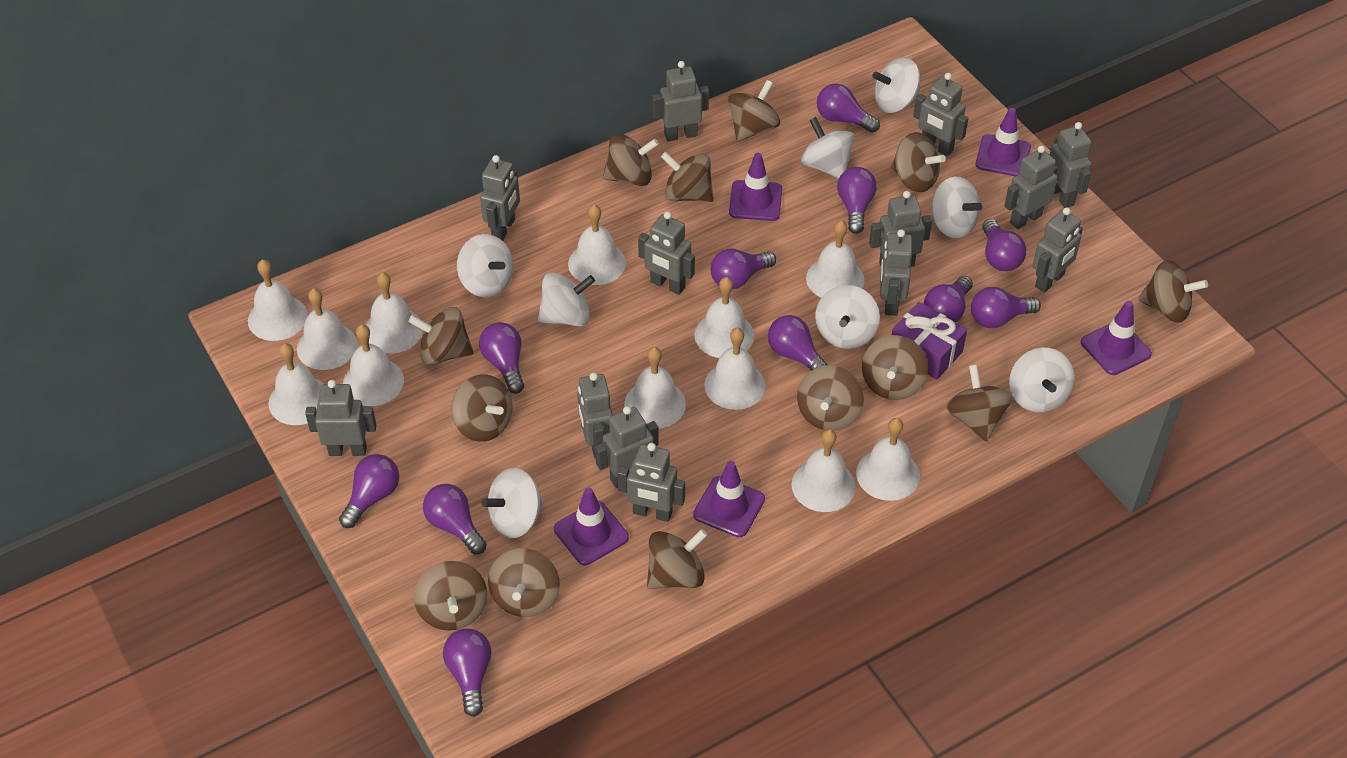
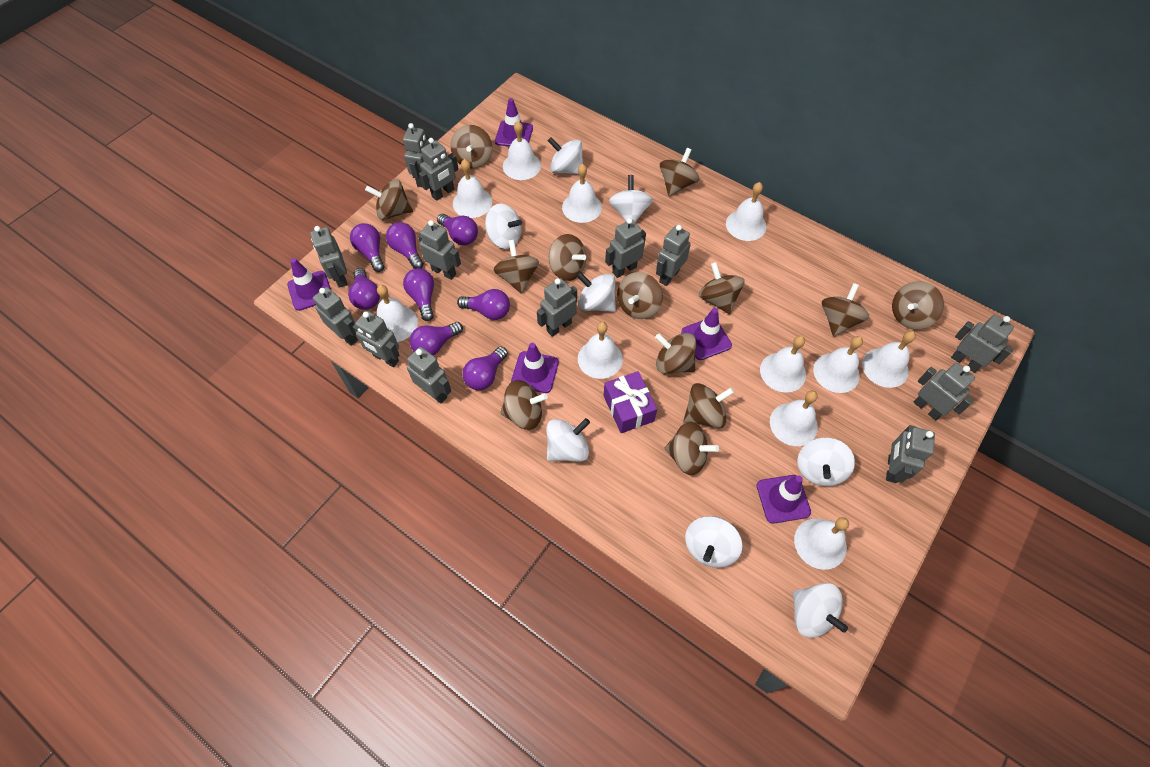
purple light bulb: 11 -> 8
white bell: 12 -> 11

